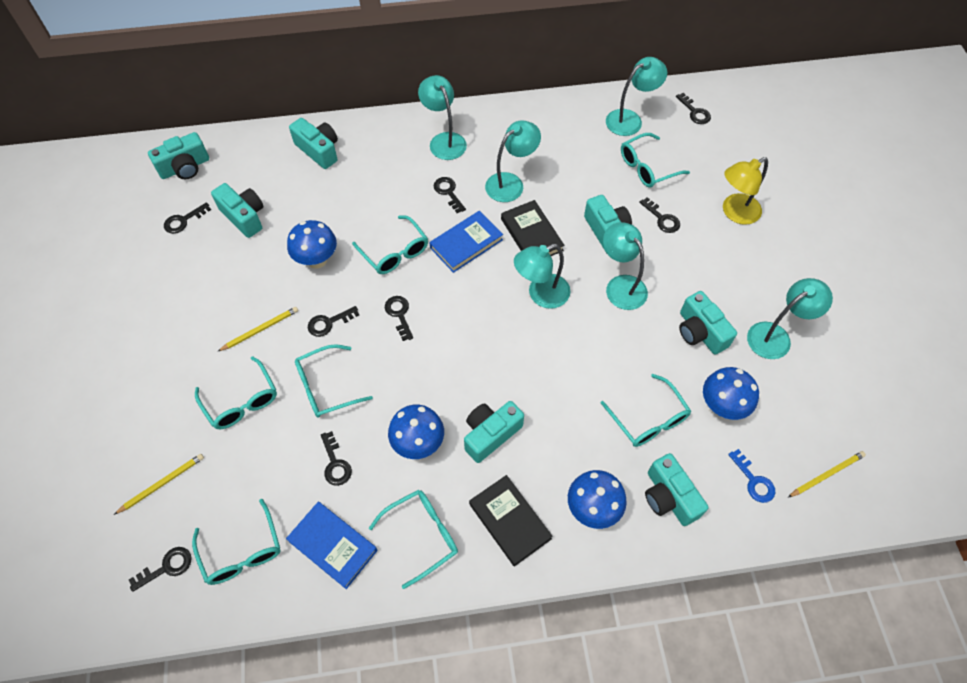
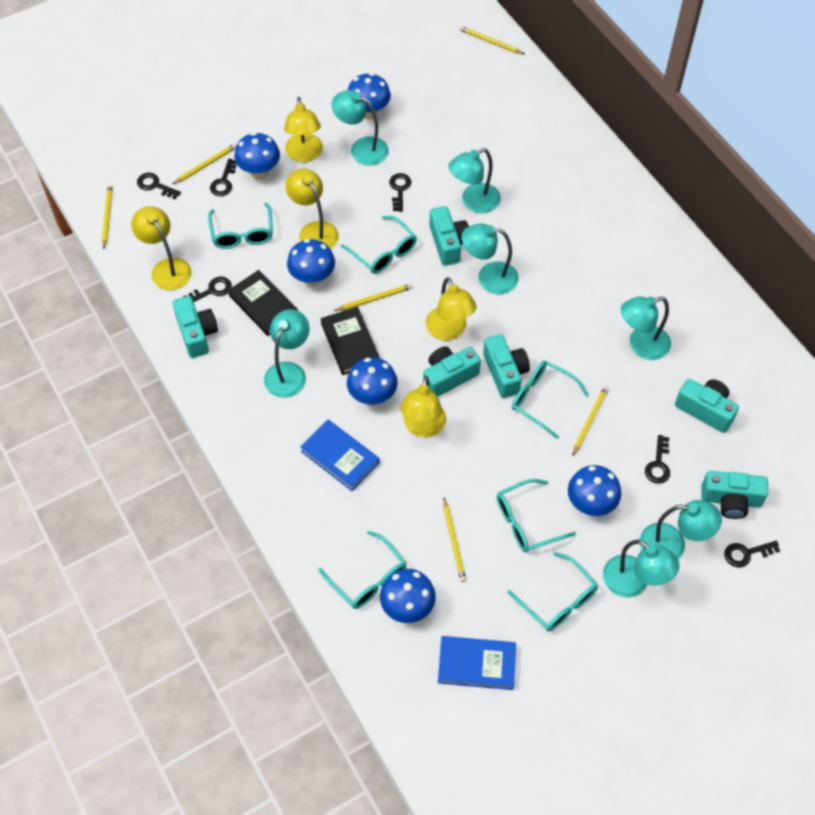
black key: 8 -> 6
blue key: 1 -> 0
blue mushroom: 4 -> 6
turquoise camera: 7 -> 6
turquoise glasses: 7 -> 6
turquoise lamp: 6 -> 7
yellow lamp: 1 -> 5
yellow pencil: 3 -> 6

